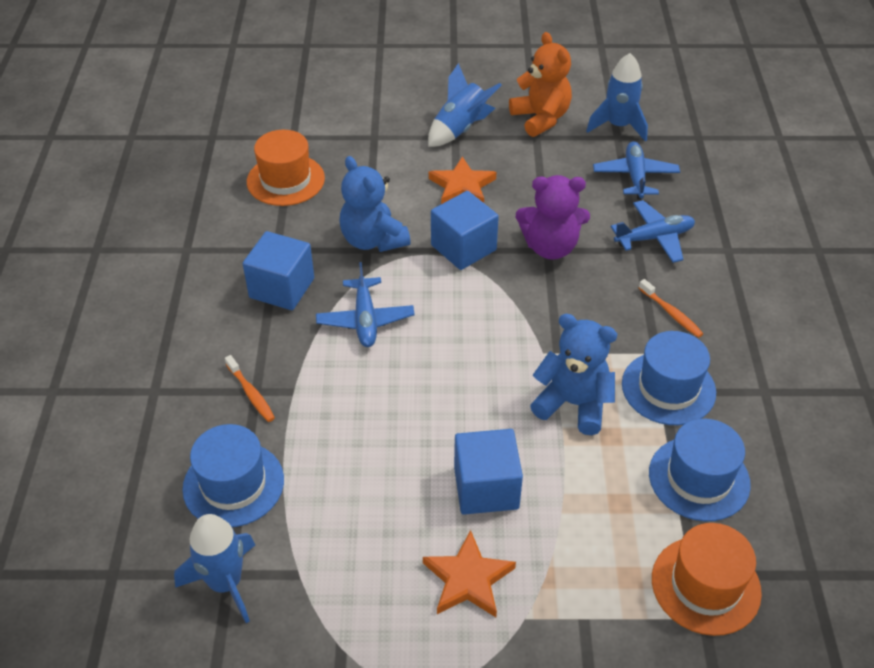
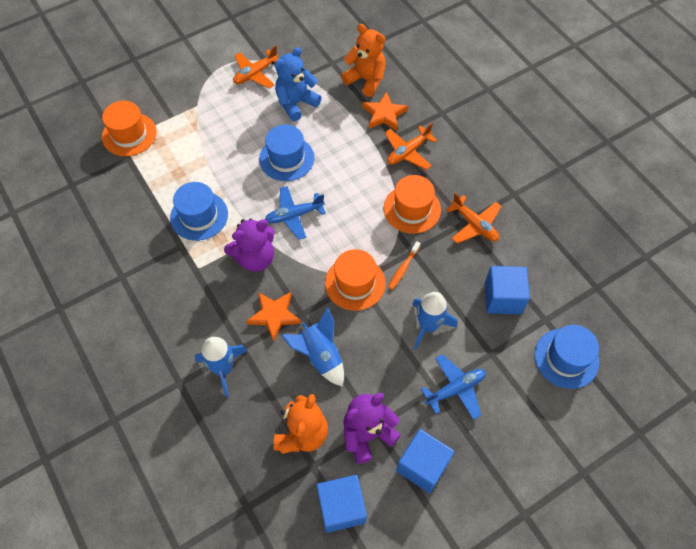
blue plane: 3 -> 2
blue teddy bear: 2 -> 1
orange hat: 2 -> 3
orange plane: 0 -> 3
orange teddy bear: 1 -> 2
orange toothbrush: 2 -> 1
purple teddy bear: 1 -> 2

